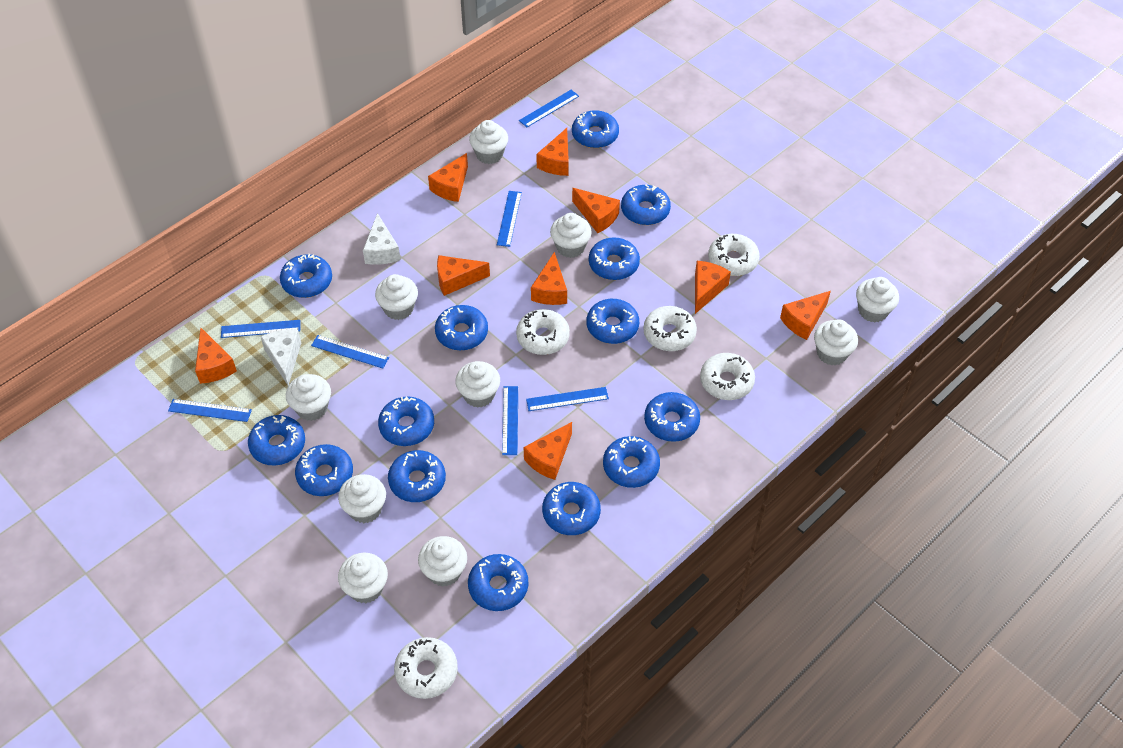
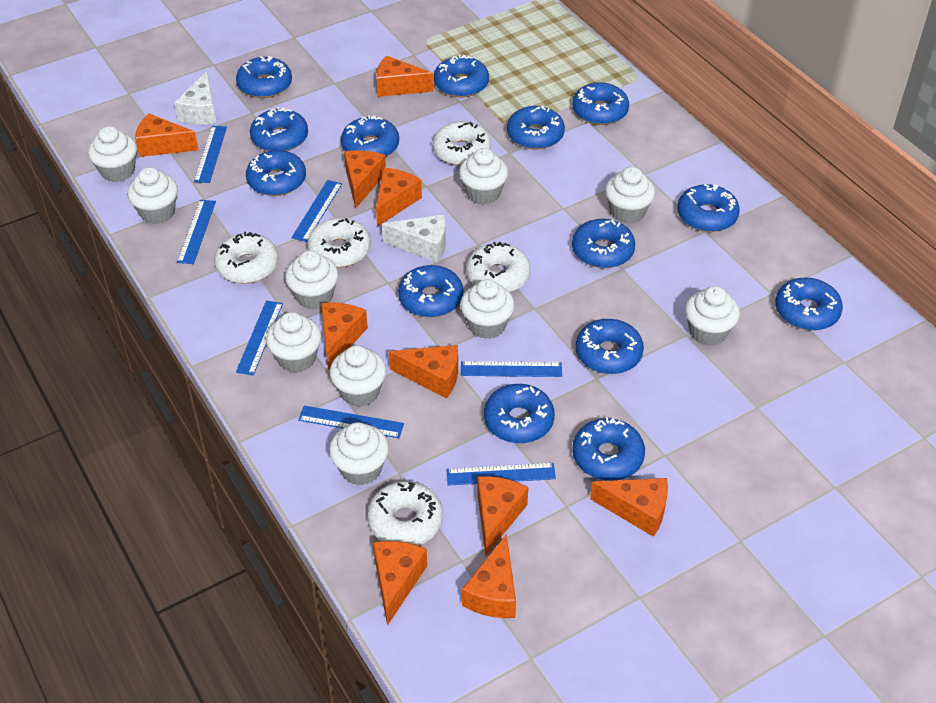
orange cheese: 9 -> 10

